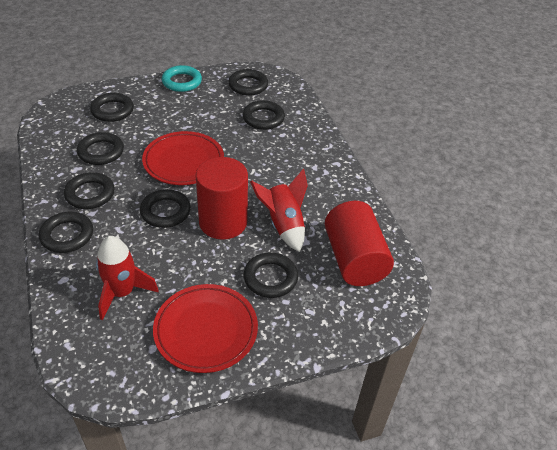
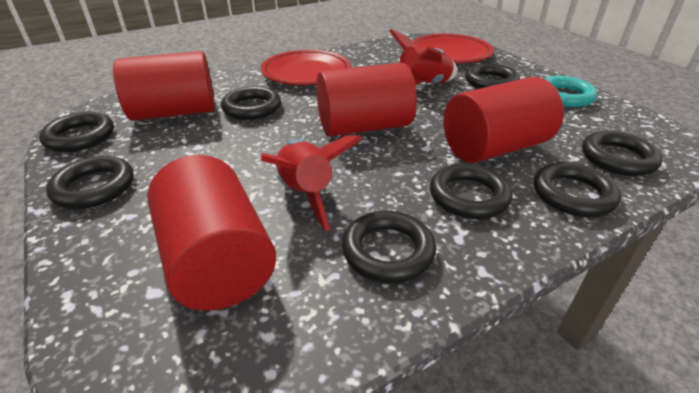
red cylinder: 2 -> 4

